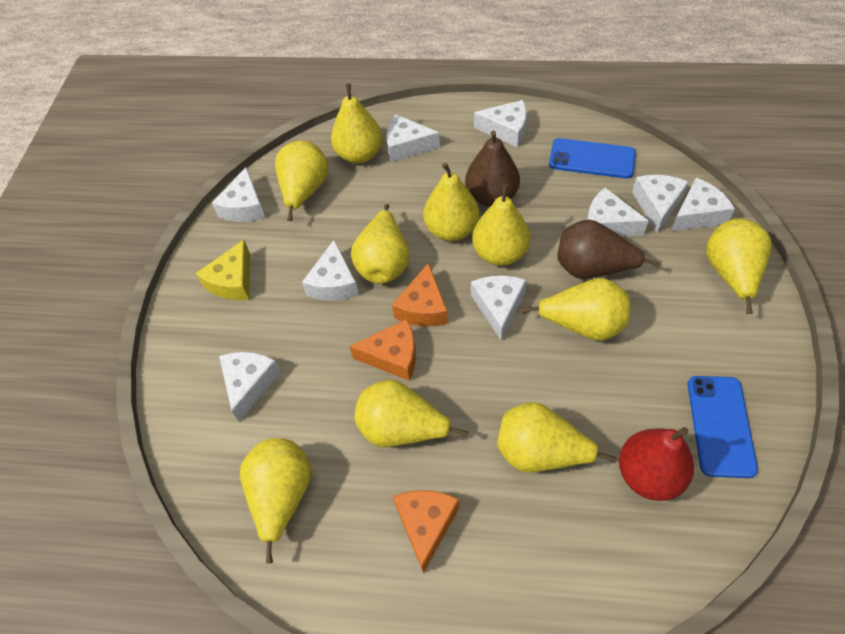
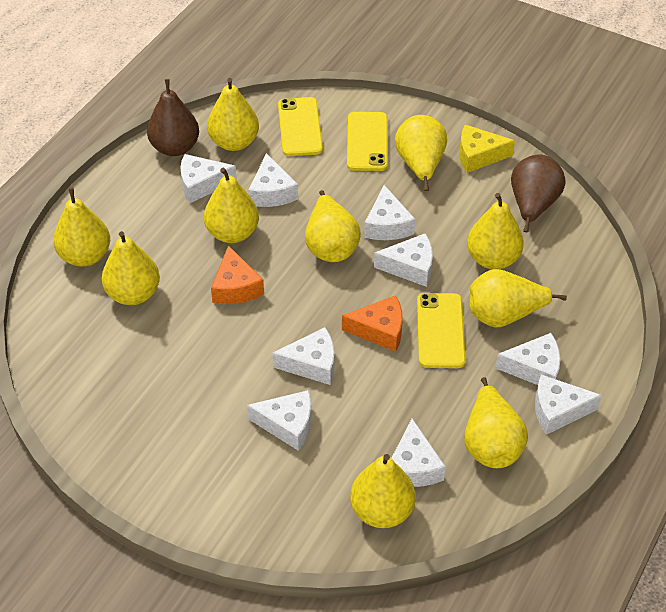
blue phone: 2 -> 0
orange cheese: 3 -> 2
red pear: 1 -> 0
yellow phone: 0 -> 3

